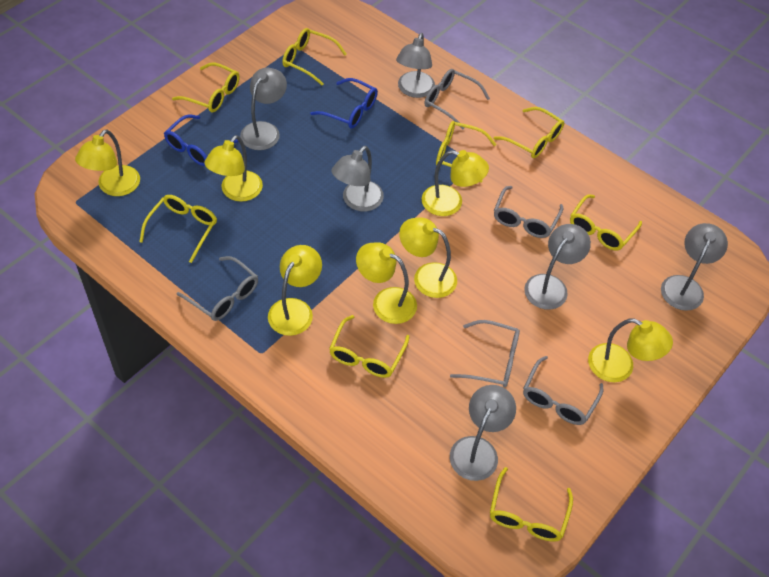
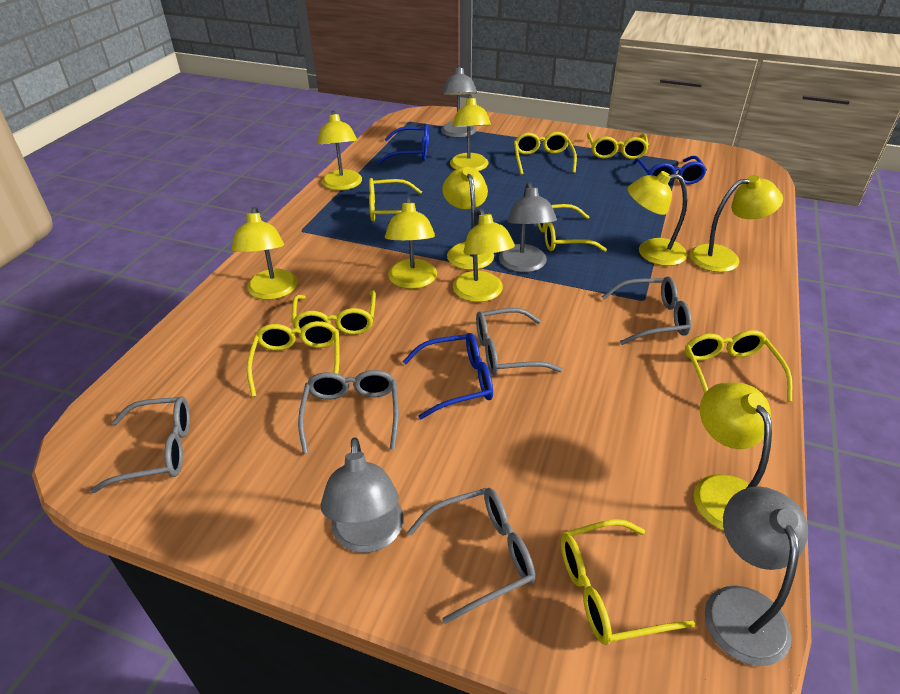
blue glasses: 2 -> 3
grey lamp: 6 -> 4
yellow lamp: 7 -> 9

